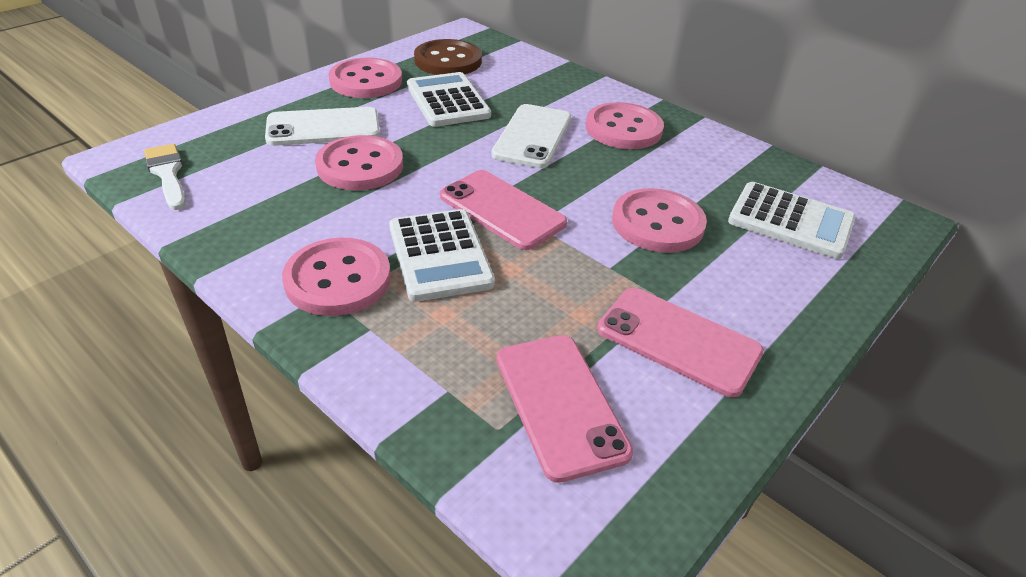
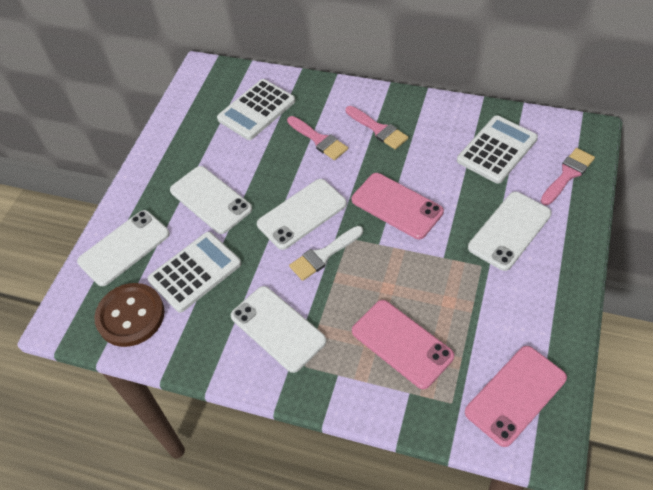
pink brush: 0 -> 3
pink button: 5 -> 0
white phone: 2 -> 5

